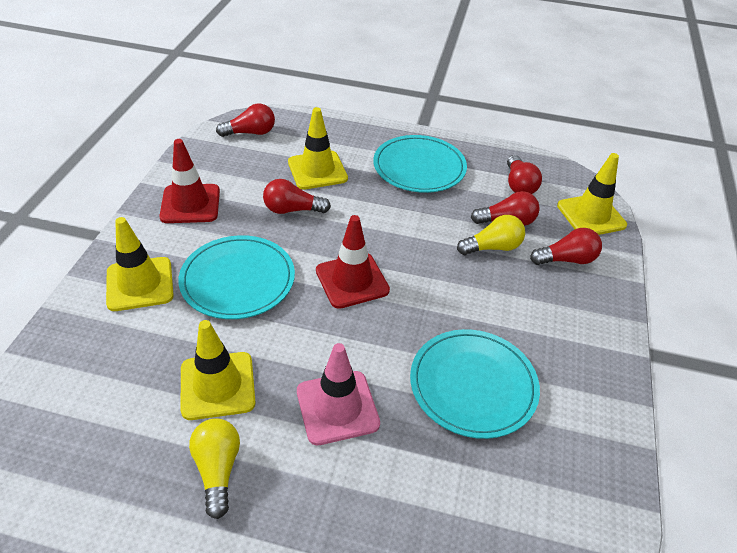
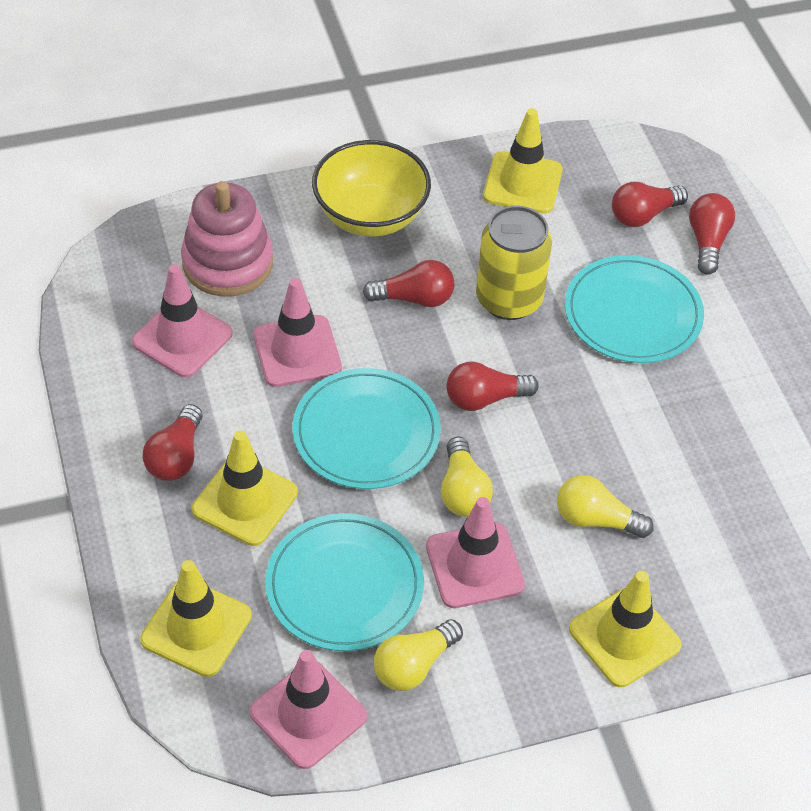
pink stacking toy: 0 -> 1
pink traffic cone: 1 -> 4
red traffic cone: 2 -> 0
yellow bowl: 0 -> 1
yellow can: 0 -> 1
yellow light bulb: 2 -> 3

